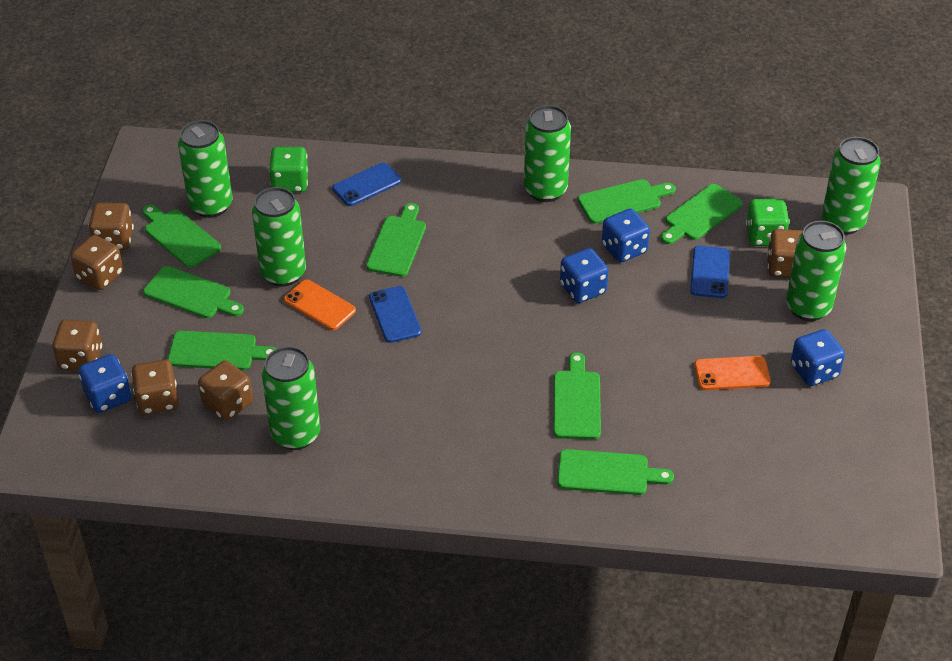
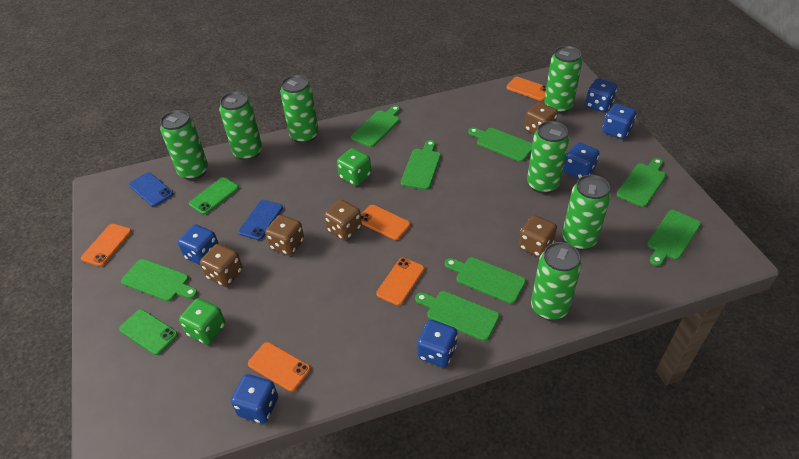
blue dice: 4 -> 6
blue phone: 3 -> 2
brown dice: 6 -> 5
green can: 6 -> 7
green phone: 0 -> 2
orange phone: 2 -> 5

